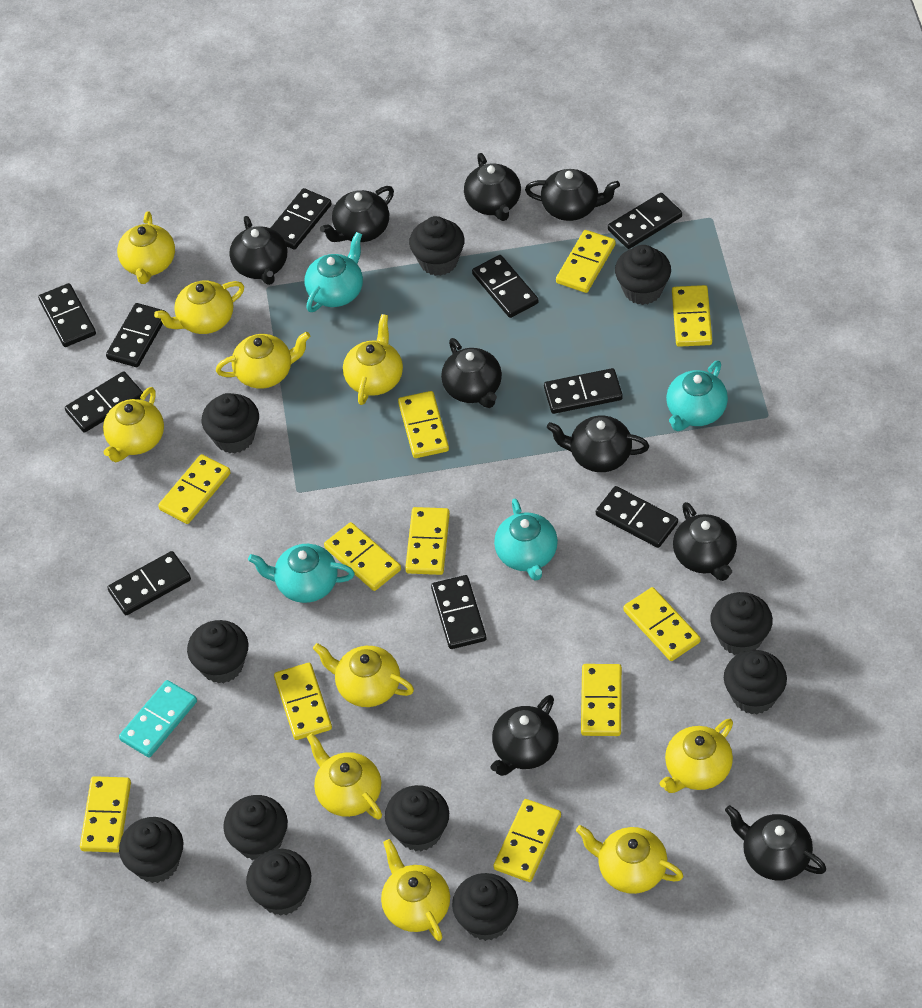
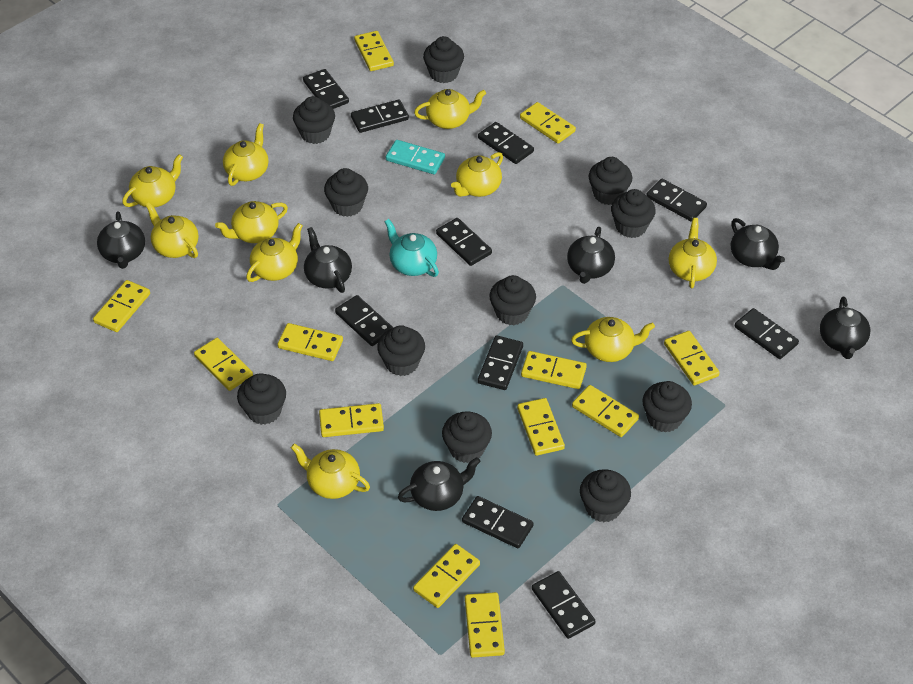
black teapot: 9 -> 6
turquoise teapot: 4 -> 1
yellow domino: 11 -> 12

